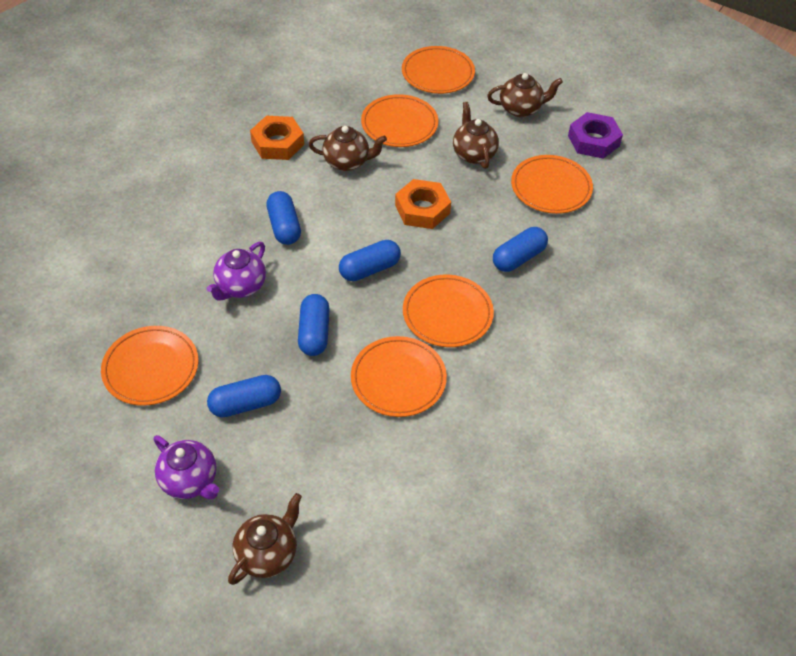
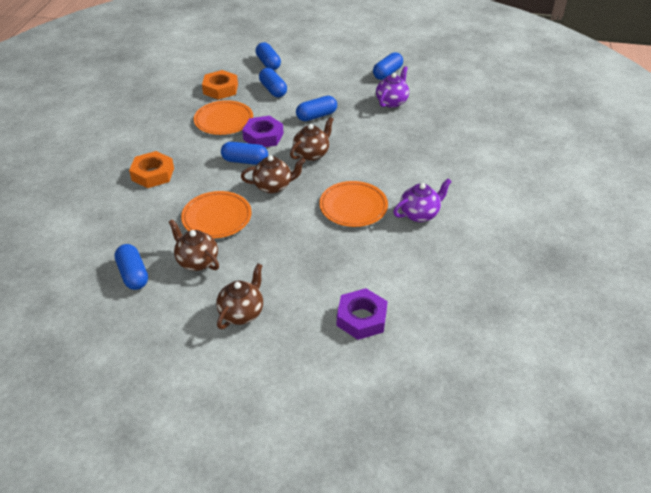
blue capsule: 5 -> 6
orange plate: 6 -> 3
purple nut: 1 -> 2

